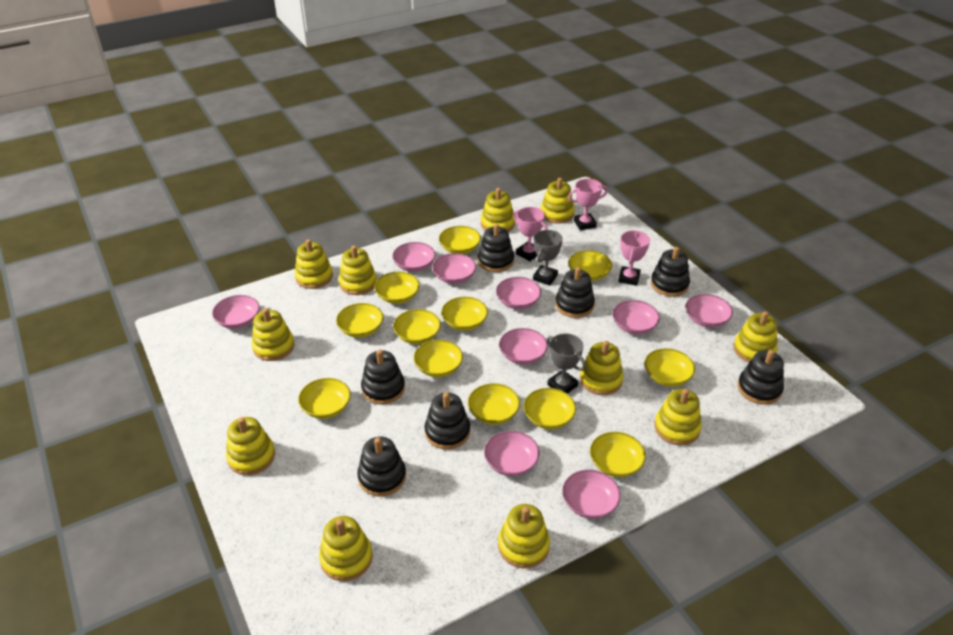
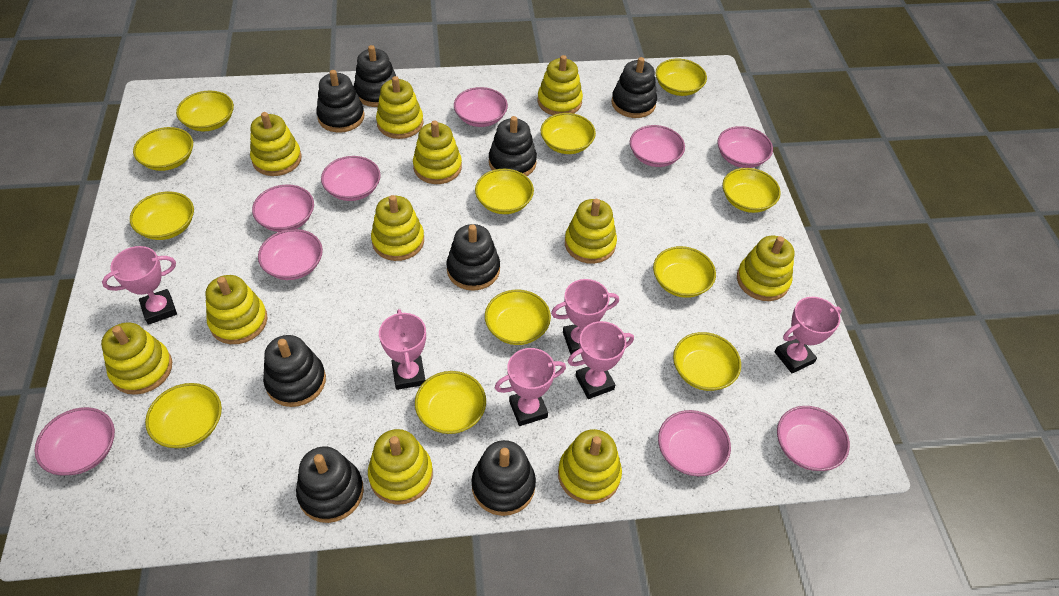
black stacking toy: 7 -> 8
grey trophy: 2 -> 0
pink trophy: 3 -> 6

